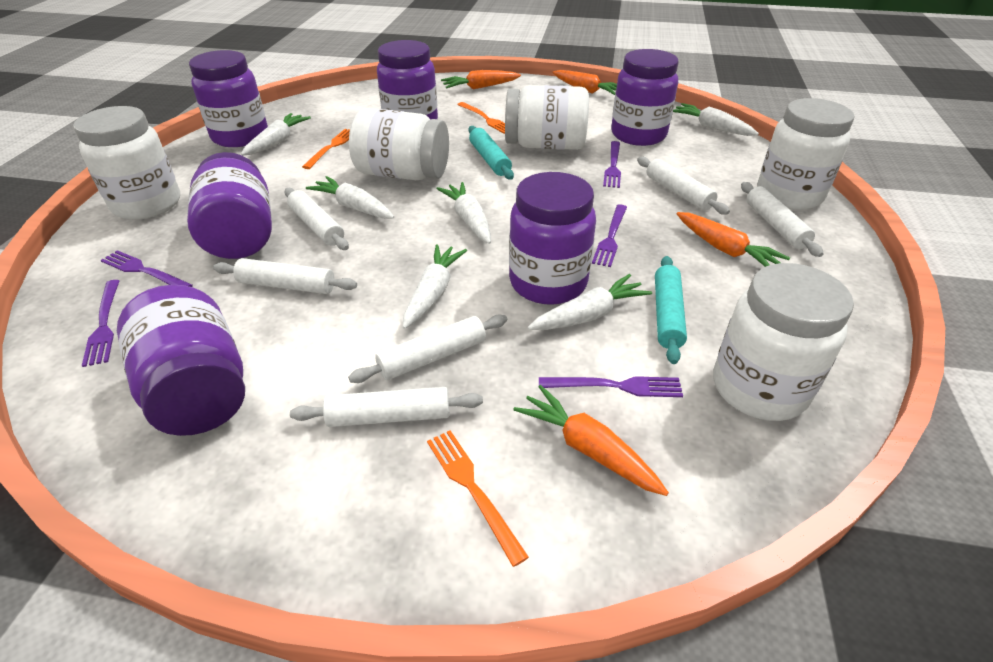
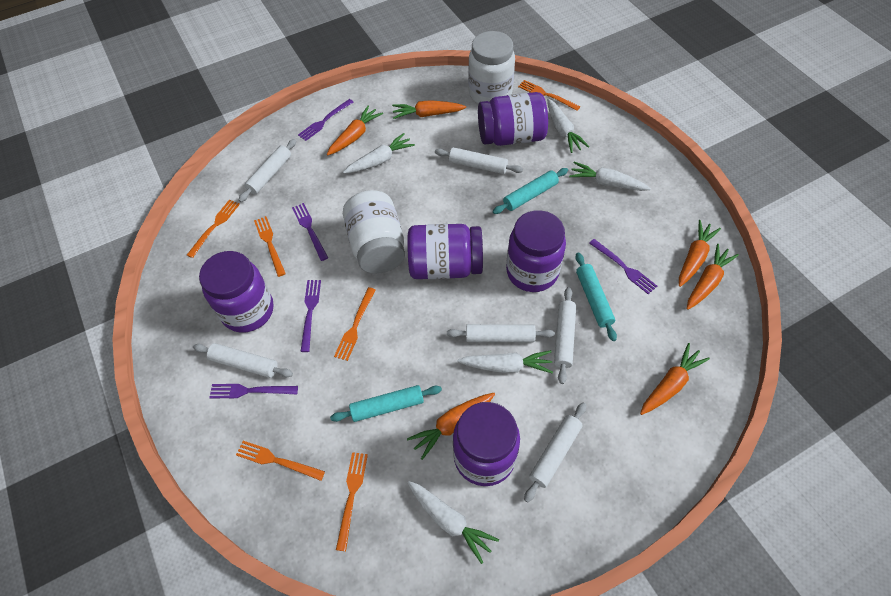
orange carrot: 4 -> 6
orange fork: 3 -> 6
purple jar: 6 -> 5
turquoise rolling pin: 2 -> 3
white carrot: 6 -> 5
white jar: 5 -> 2

